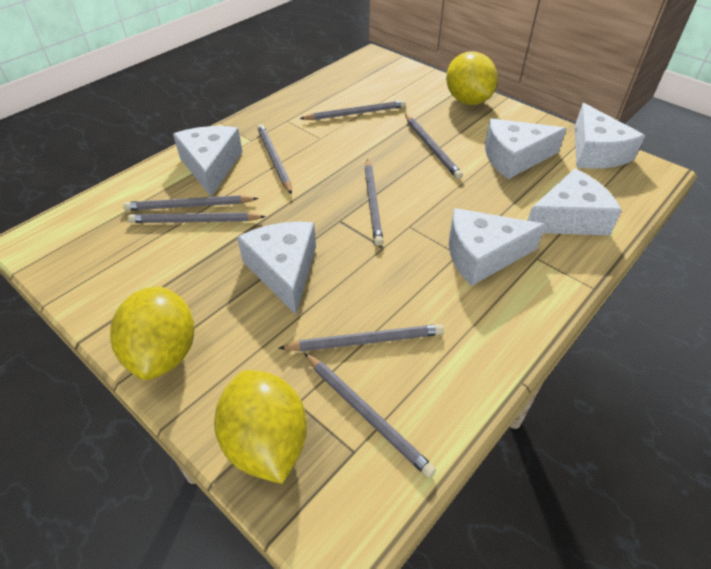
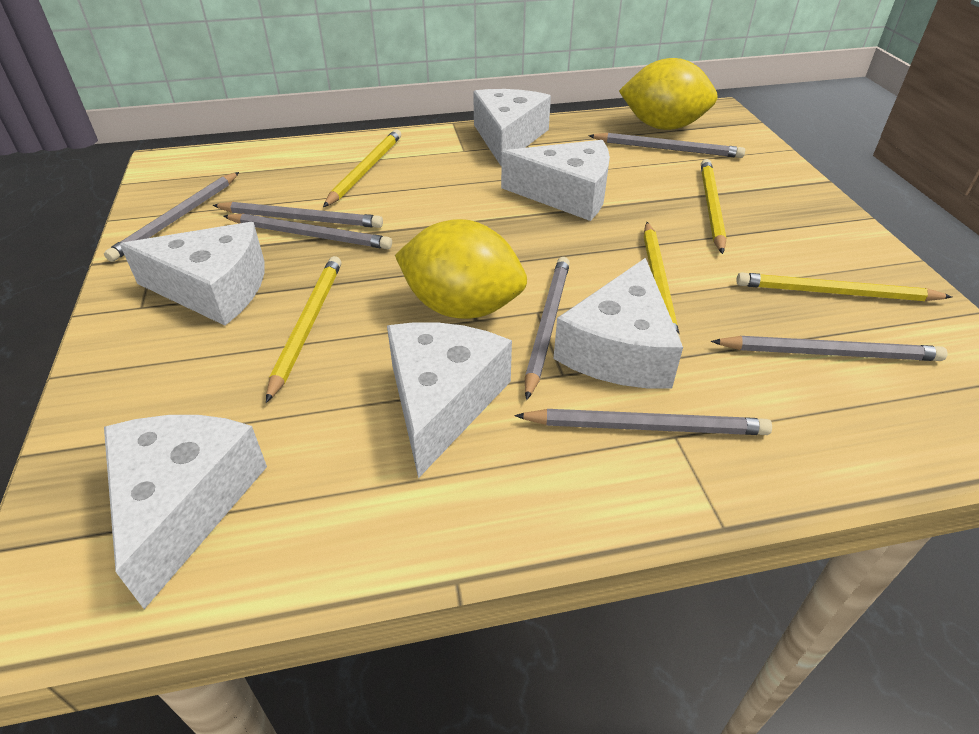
grey pencil: 8 -> 7
yellow lemon: 3 -> 2
yellow pencil: 0 -> 5

